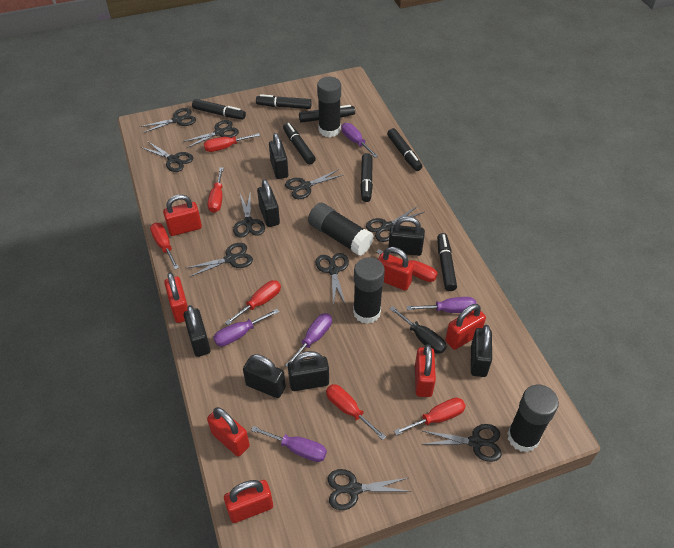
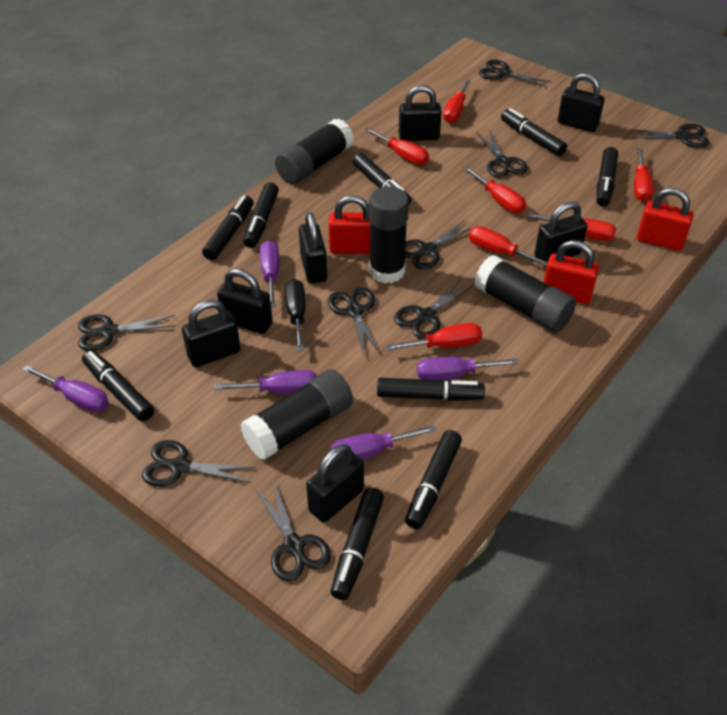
black marker: 7 -> 9
black scissors: 10 -> 9
red padlock: 7 -> 3

